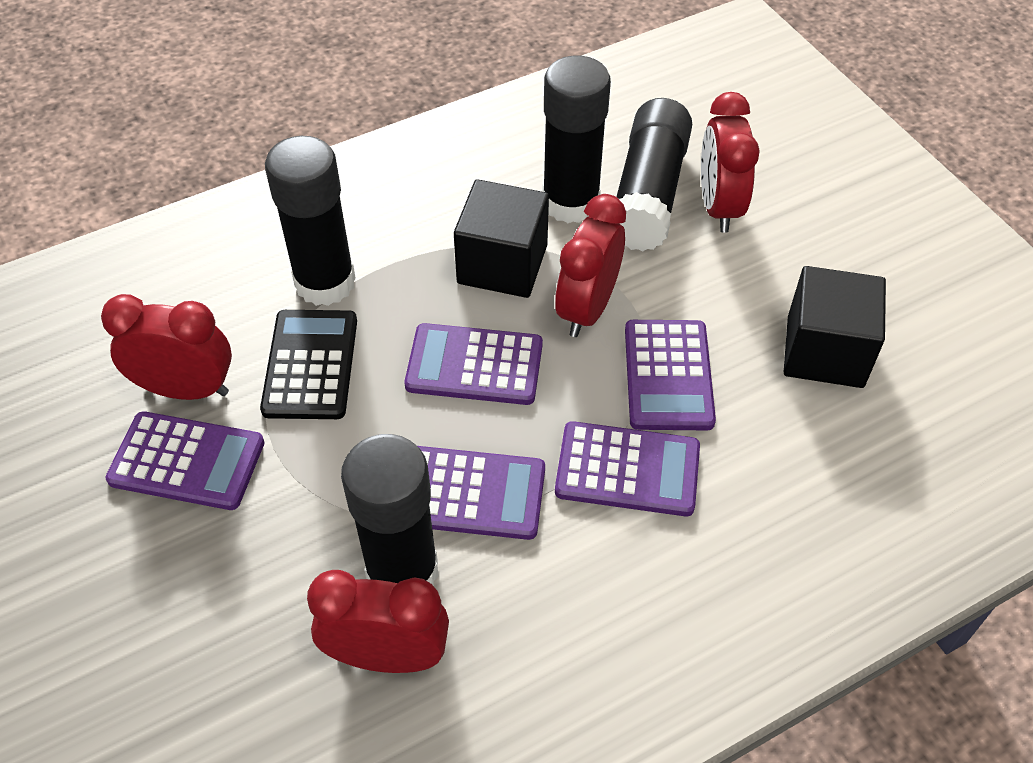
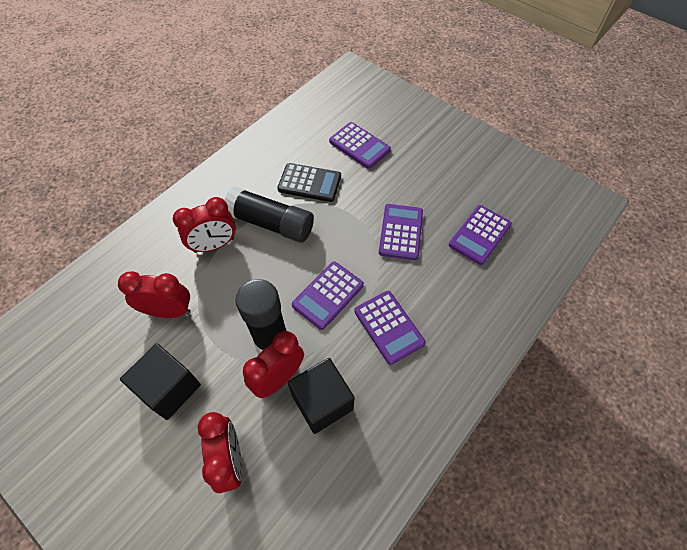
black glue stick: 4 -> 2

